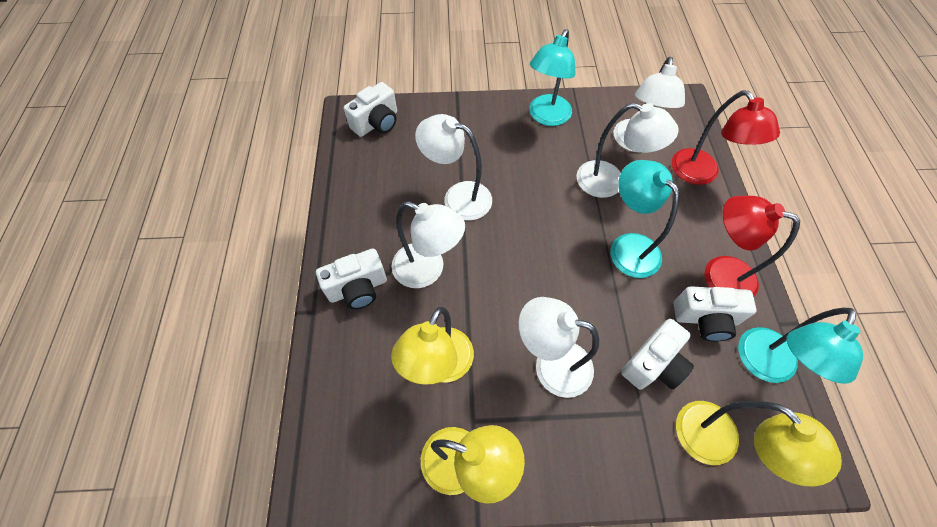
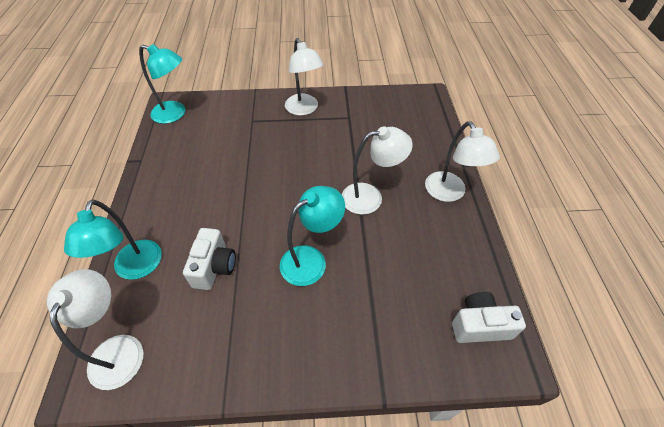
red lamp: 2 -> 0
white camera: 4 -> 2
white lamp: 5 -> 4
yellow lamp: 3 -> 0

